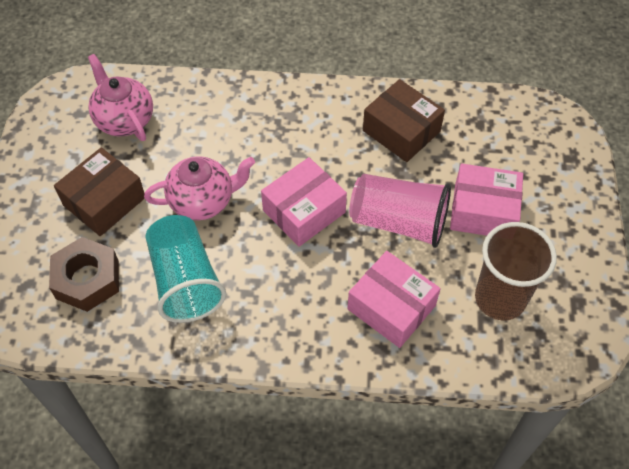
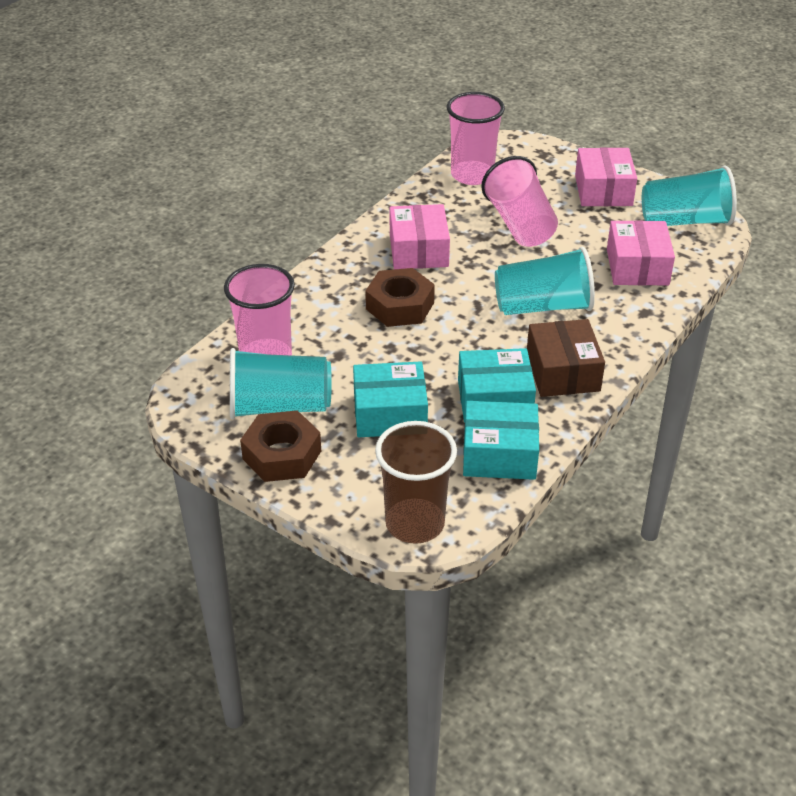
brown box: 2 -> 1
brown nut: 1 -> 2
pink cup: 1 -> 3
pink teapot: 2 -> 0
turquoise box: 0 -> 3
turquoise cup: 1 -> 3

